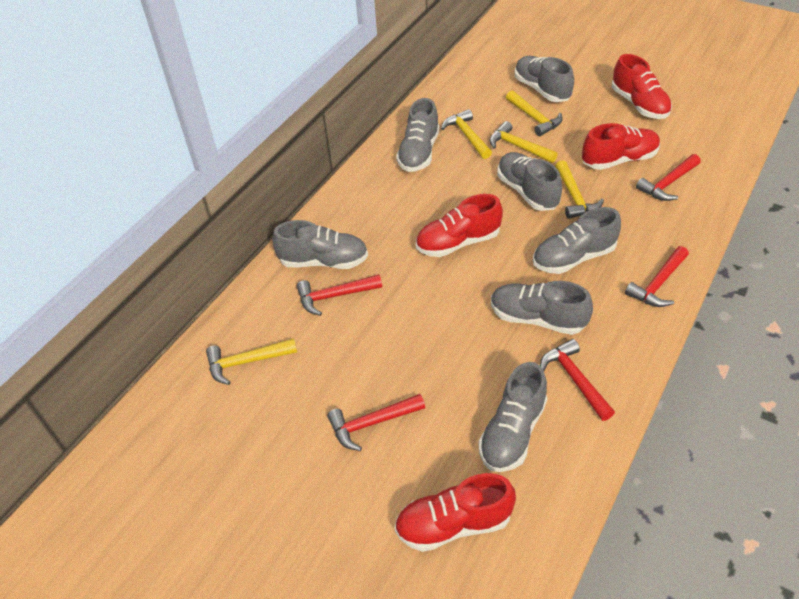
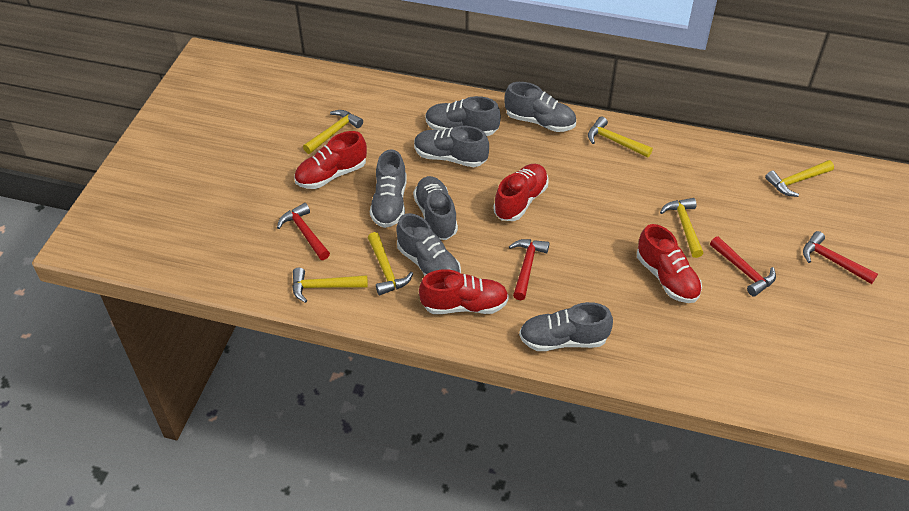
red hammer: 5 -> 4
yellow hammer: 5 -> 6

